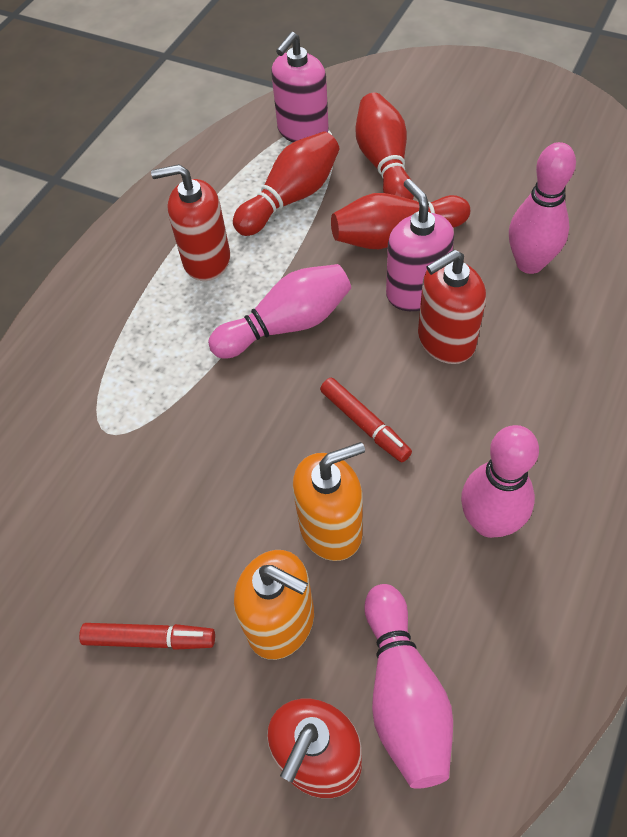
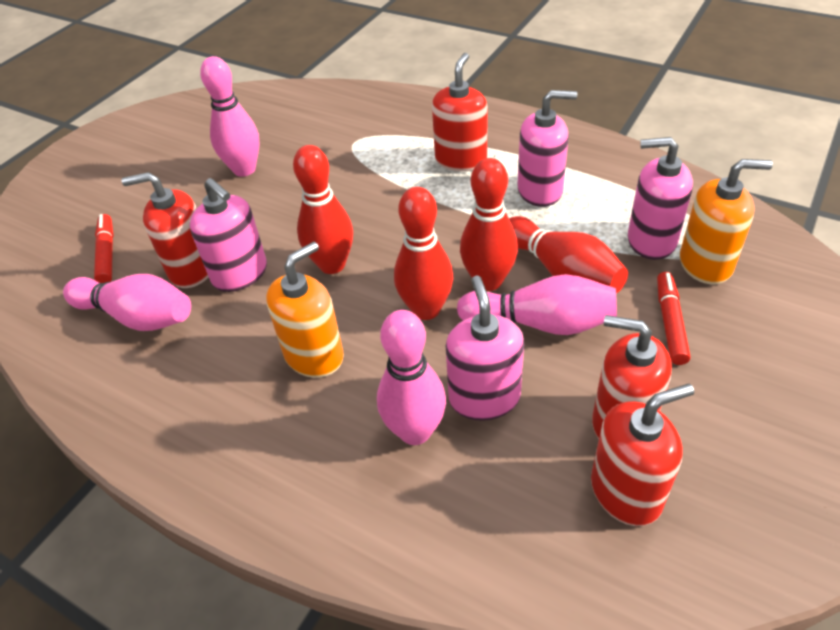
pink soap dispenser: 2 -> 4
red bowling pin: 3 -> 4
red soap dispenser: 3 -> 4

